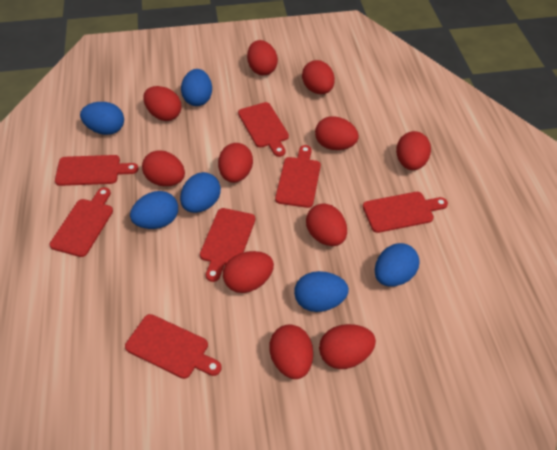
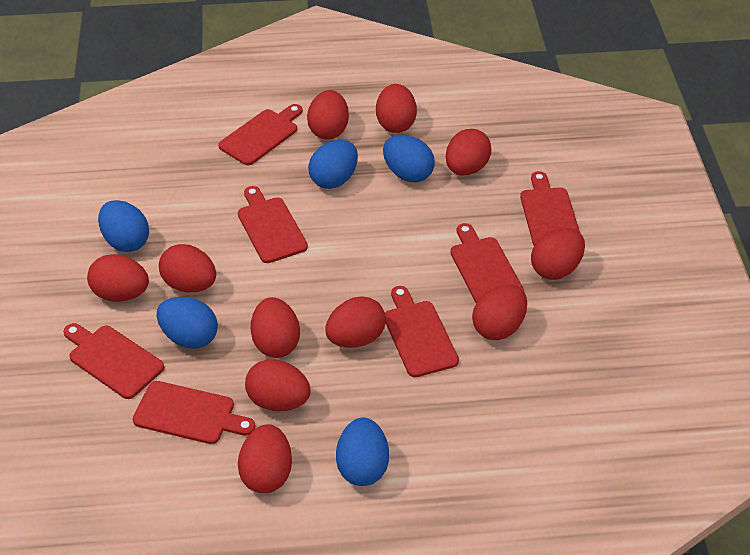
blue egg: 6 -> 5

